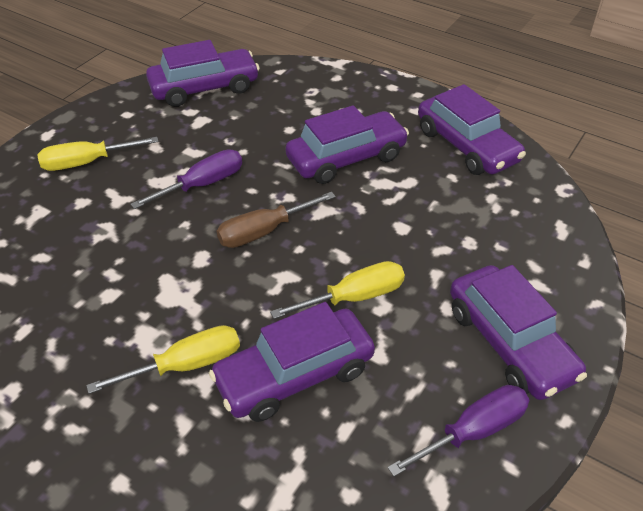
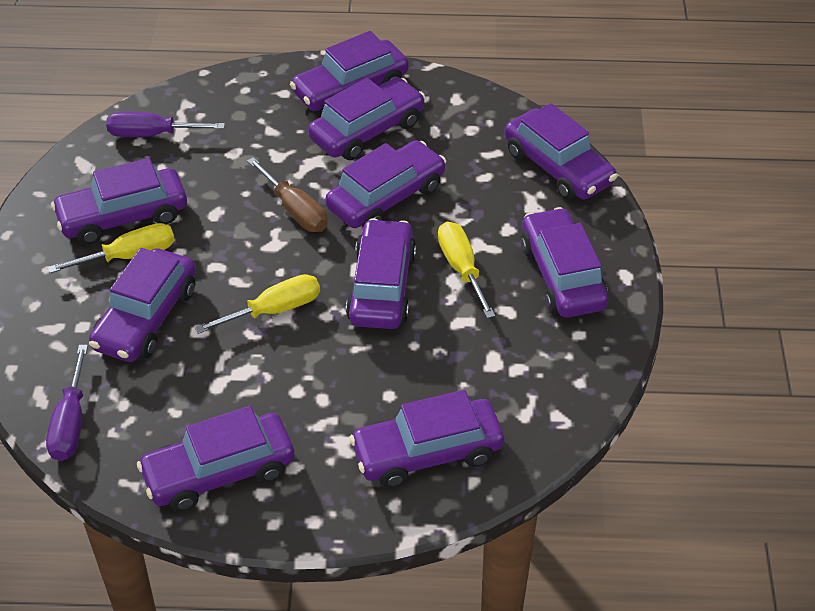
purple car: 5 -> 10

